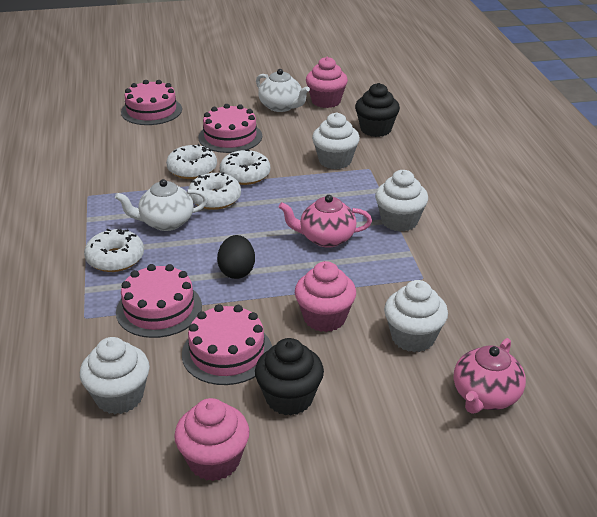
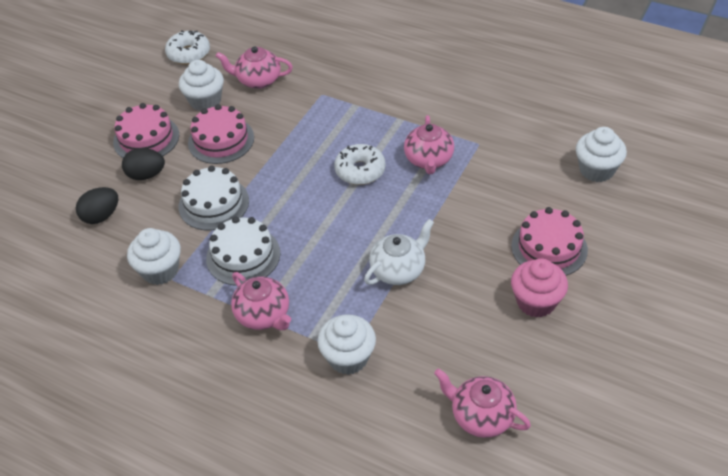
black cupcake: 2 -> 0
black egg: 1 -> 2
pink cake: 4 -> 3
pink cupcake: 3 -> 1
pink teapot: 2 -> 4
white cake: 0 -> 2
white donut: 4 -> 2
white teapot: 2 -> 1

